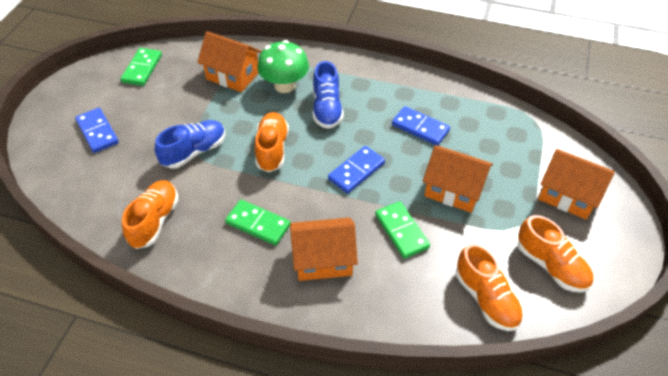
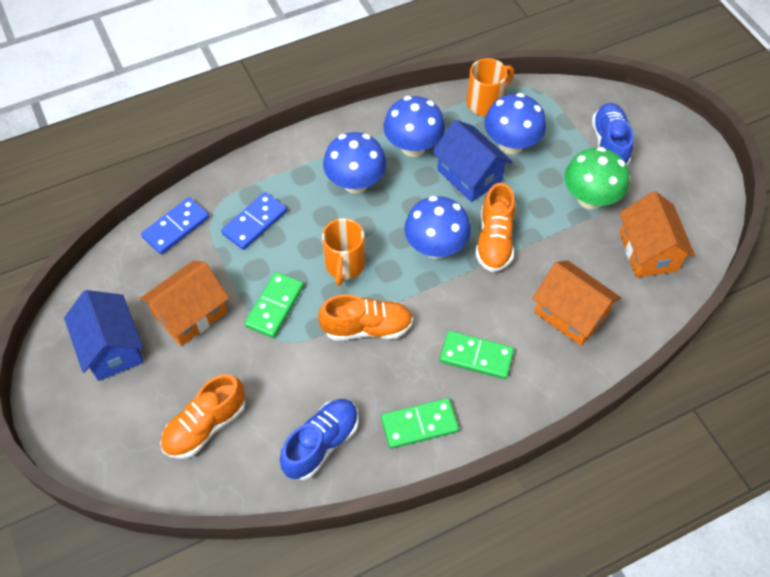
blue domino: 3 -> 2
blue house: 0 -> 2
blue mushroom: 0 -> 4
orange house: 4 -> 3
orange mug: 0 -> 2
orange shoe: 4 -> 3

